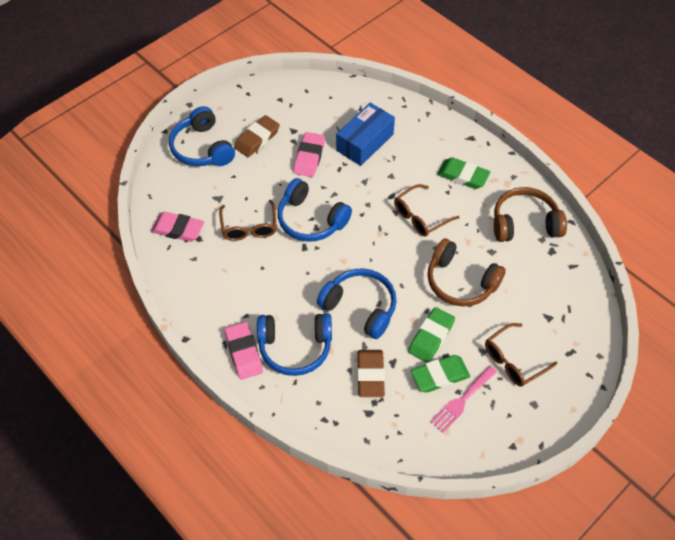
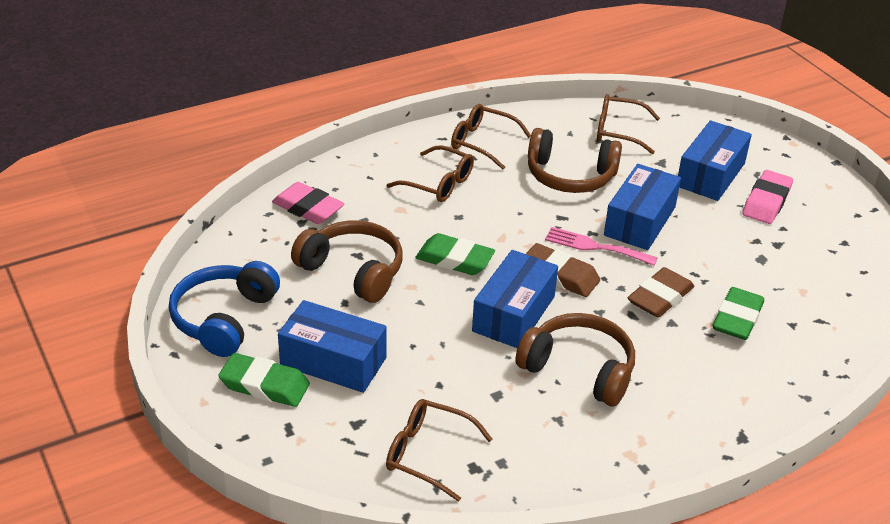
blue box: 1 -> 4
blue headphones: 4 -> 1
brown glasses: 3 -> 4
brown headphones: 2 -> 3
pink eraser: 3 -> 2

